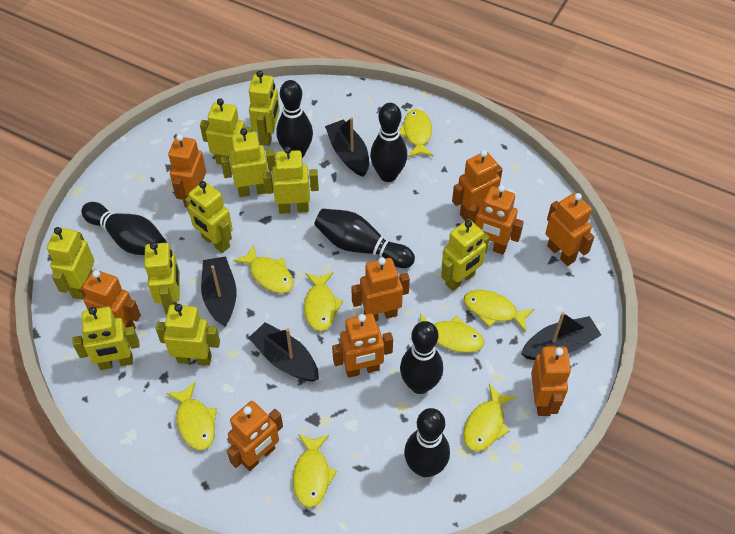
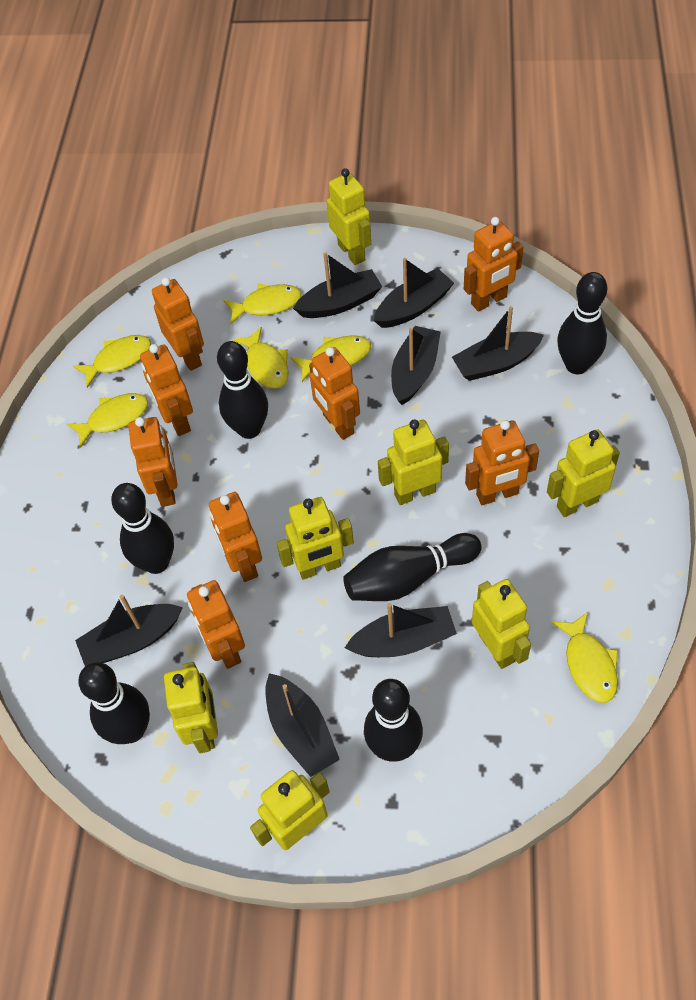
black boat: 4 -> 7
orange robot: 9 -> 8
yellow fish: 8 -> 6
yellow robot: 10 -> 7

